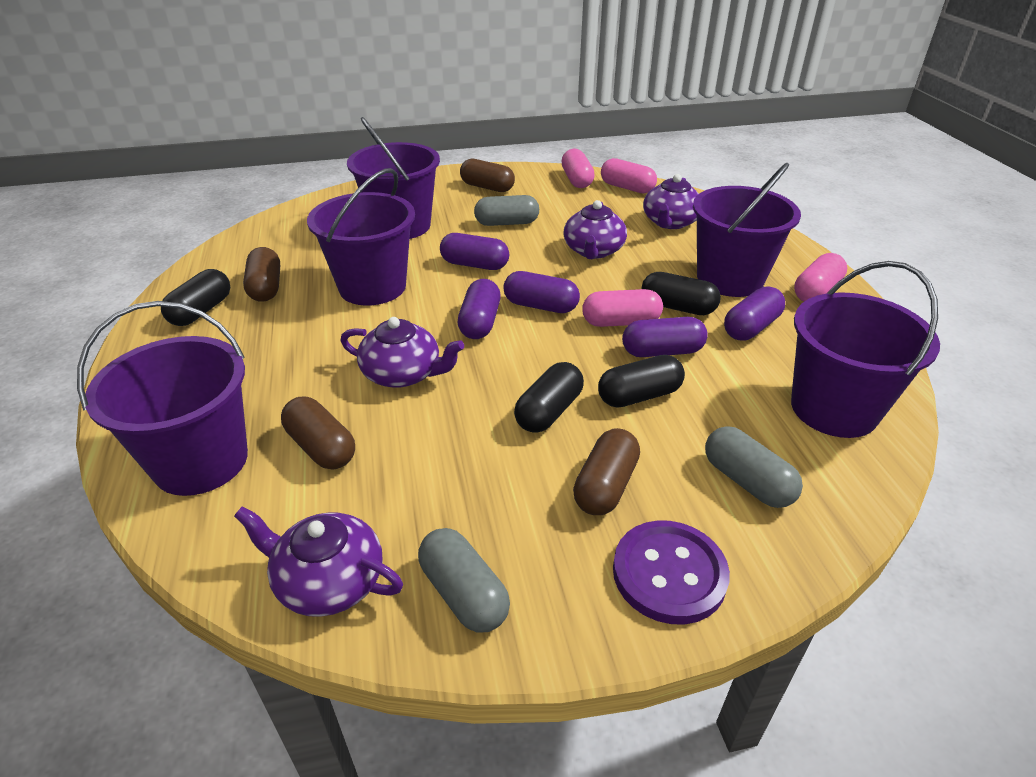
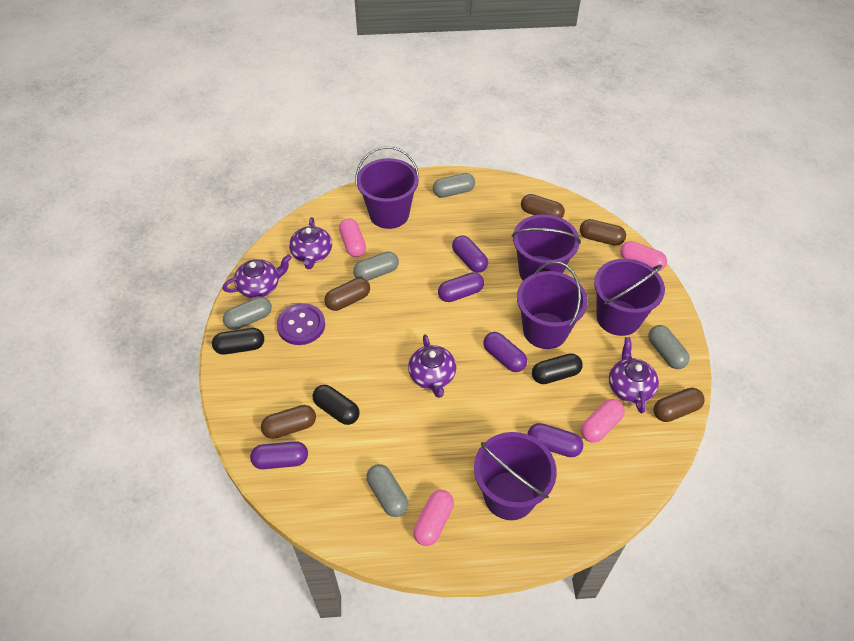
black capsule: 4 -> 3
brown capsule: 4 -> 5
grey capsule: 3 -> 5

